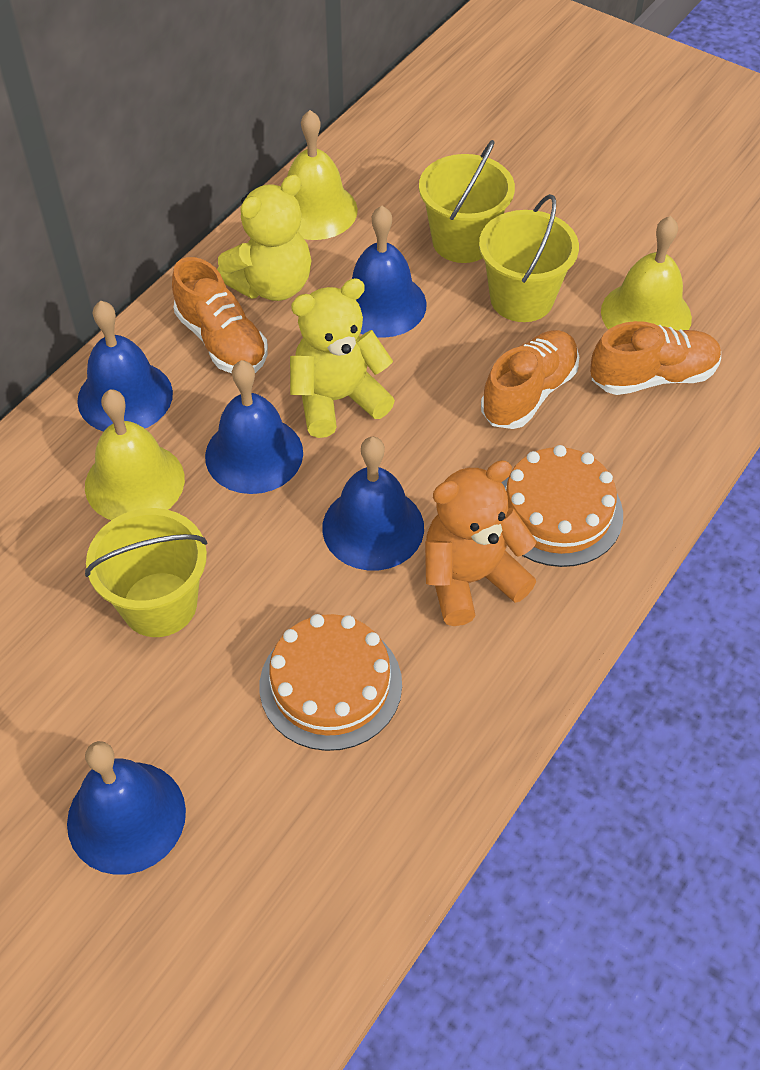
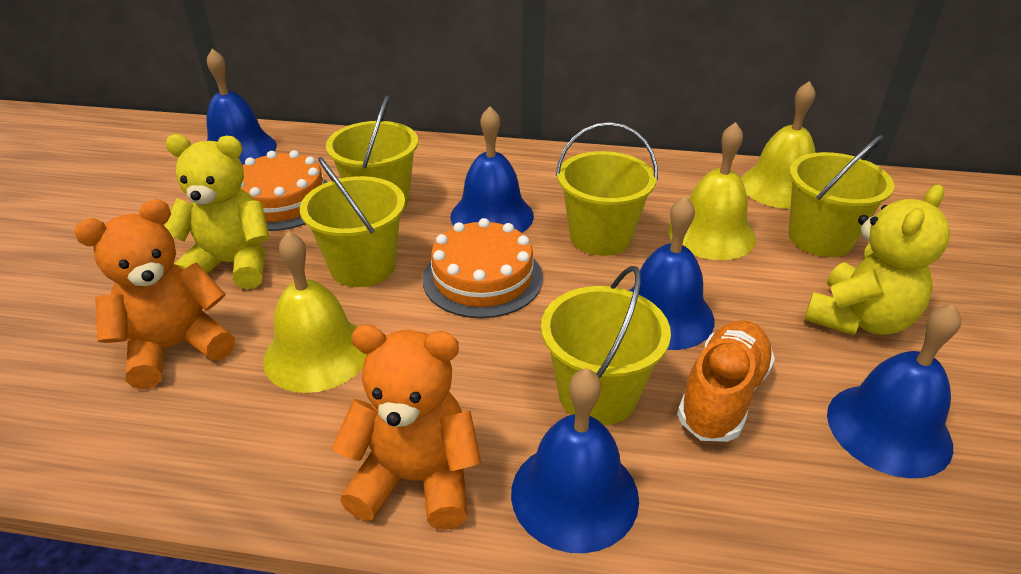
orange shoe: 3 -> 1
orange teddy bear: 1 -> 2
yellow bucket: 3 -> 5

